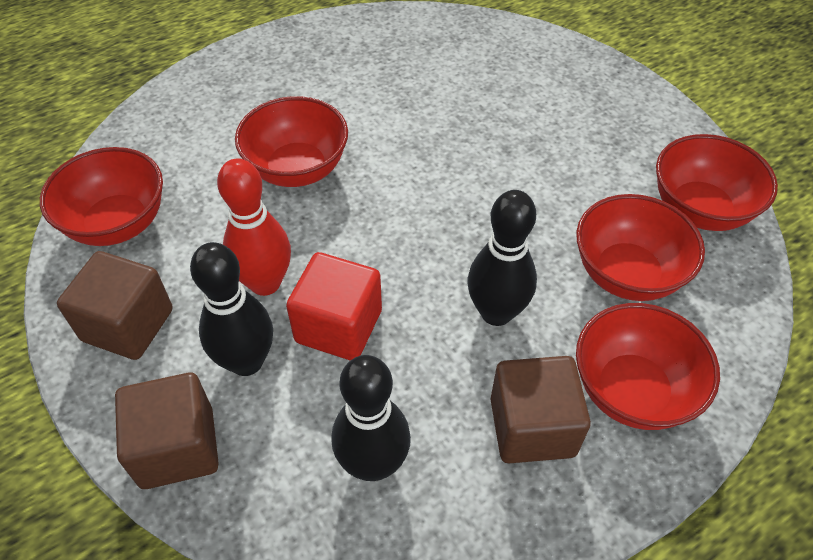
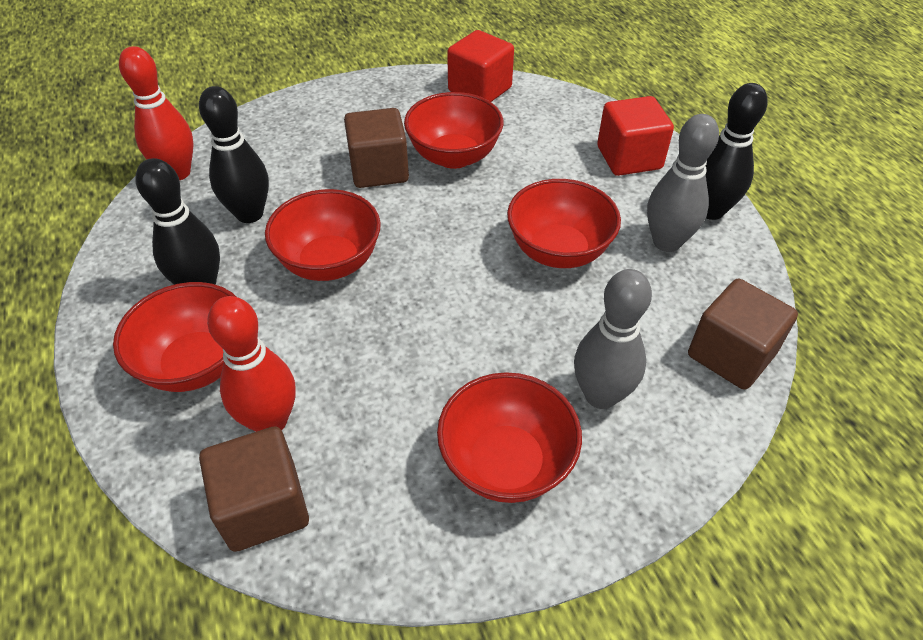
grey bowling pin: 0 -> 2
red bowling pin: 1 -> 2
red cube: 1 -> 2

